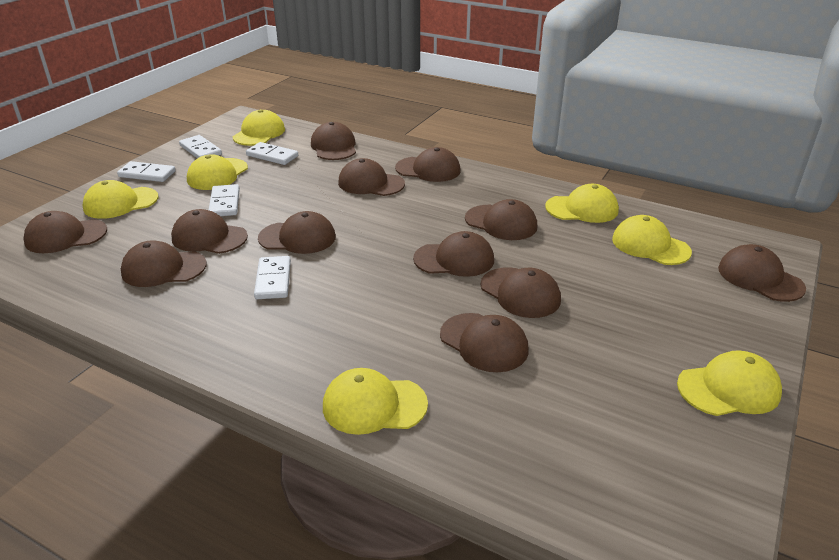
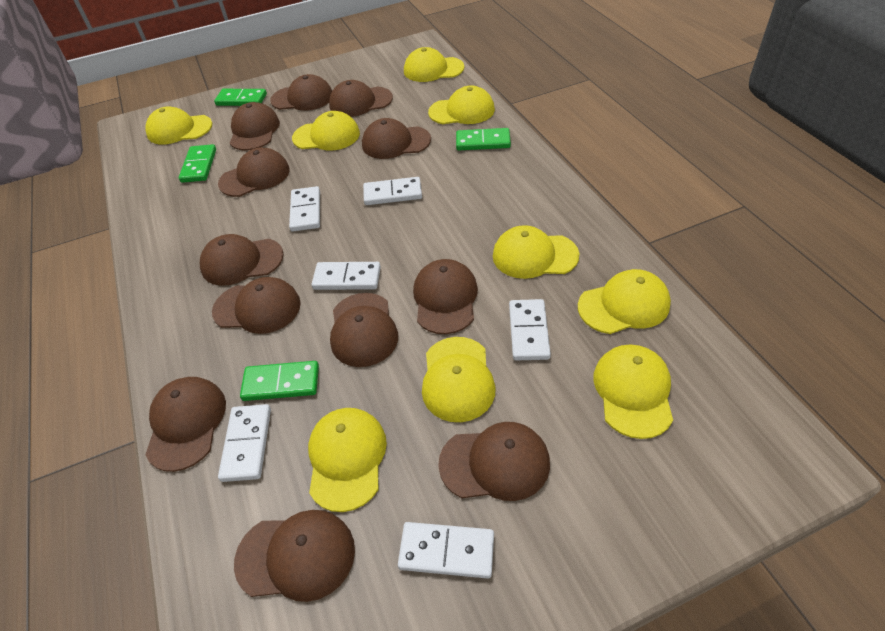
green domino: 0 -> 4
white domino: 5 -> 6
yellow cap: 7 -> 9

